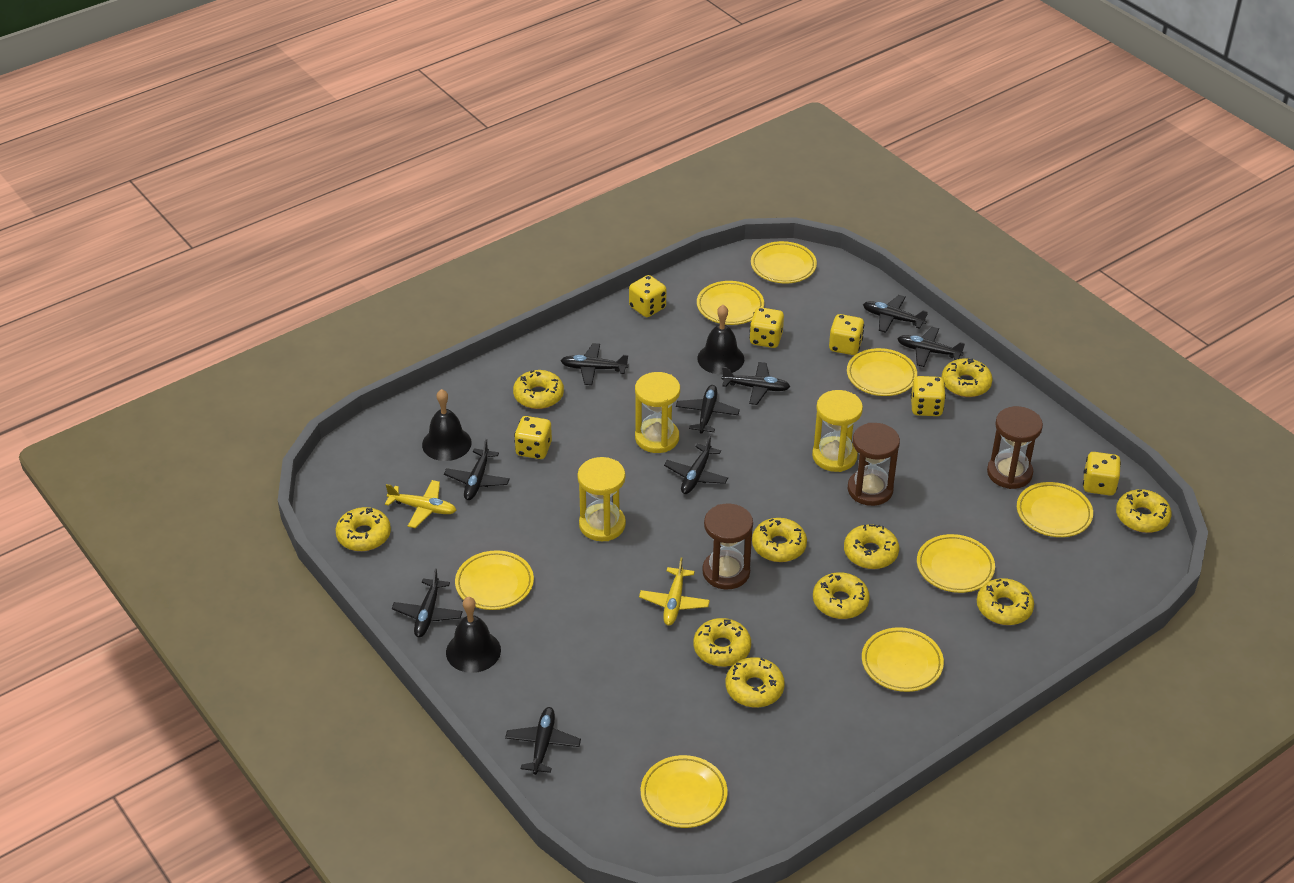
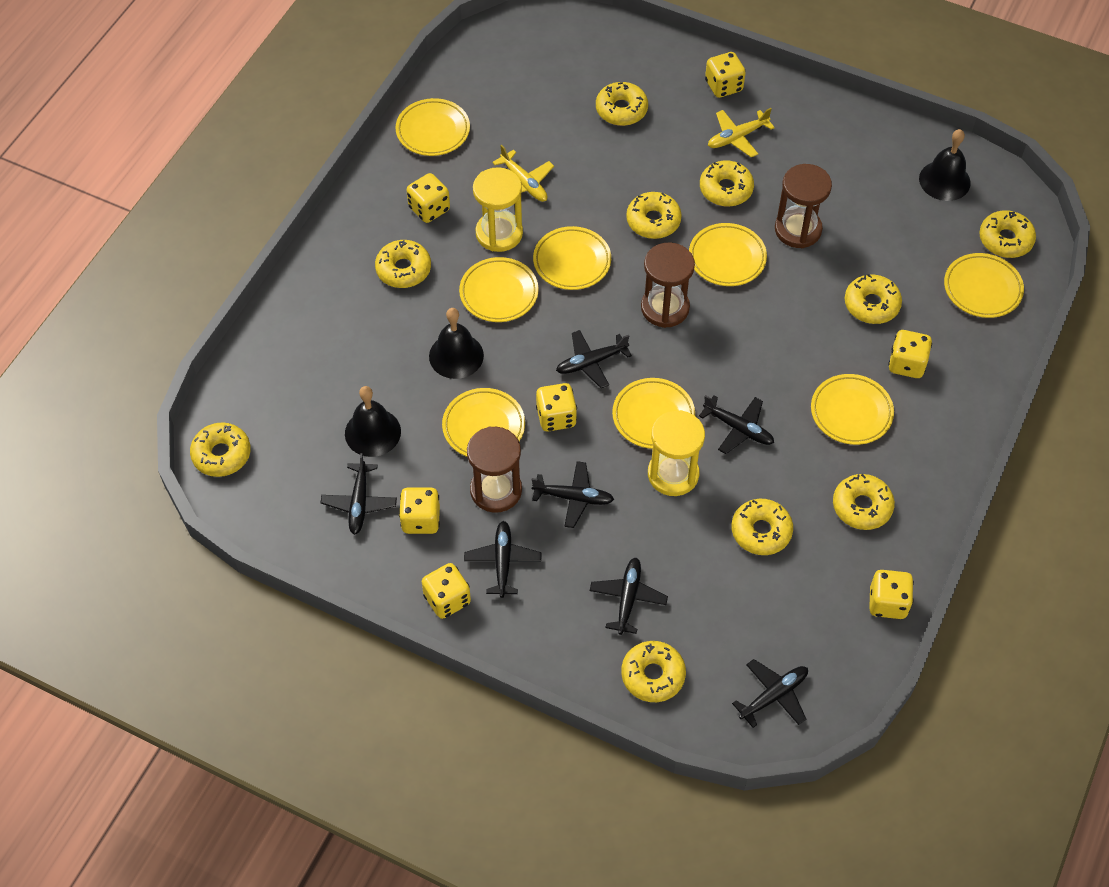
black plane: 9 -> 7
yellow dice: 6 -> 7
yellow hourglass: 3 -> 2

